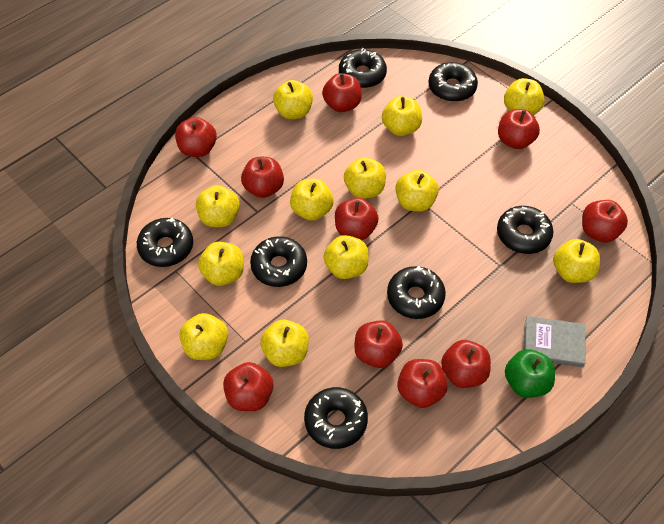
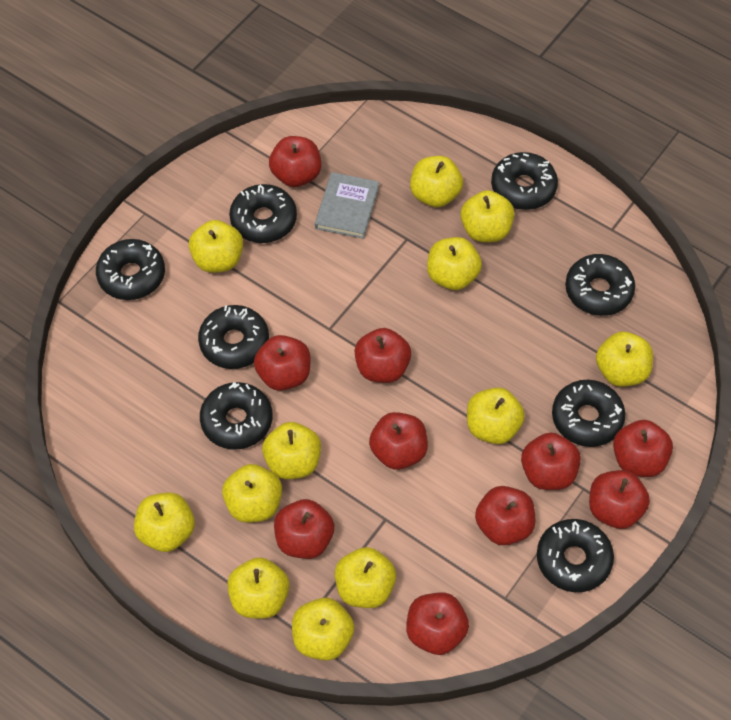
black donut: 7 -> 8
green apple: 1 -> 0

